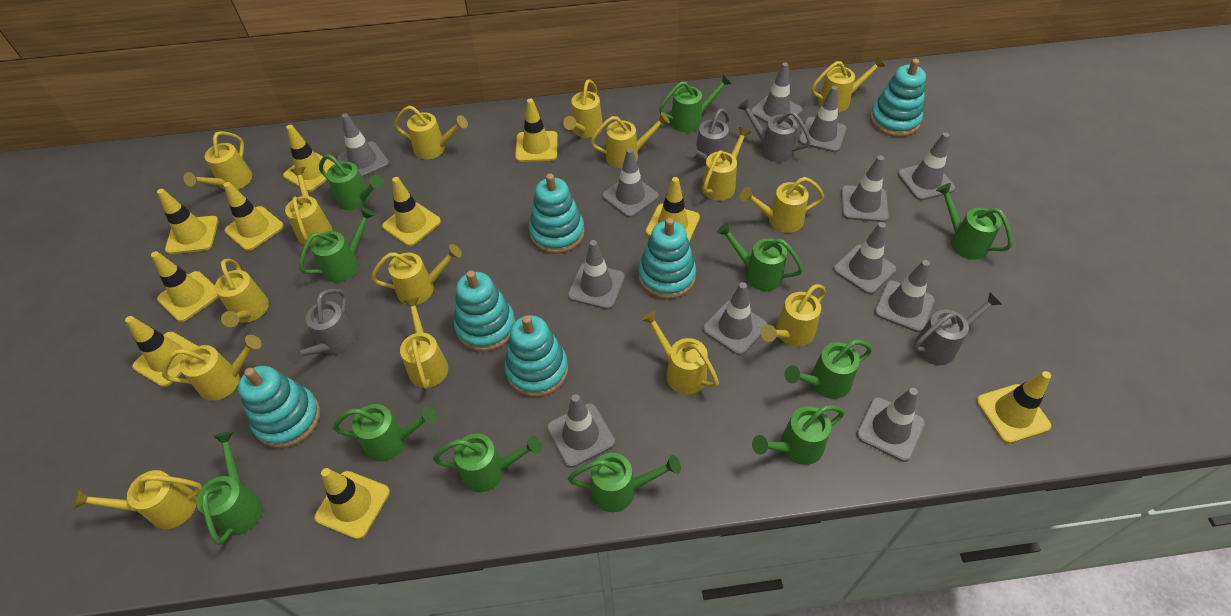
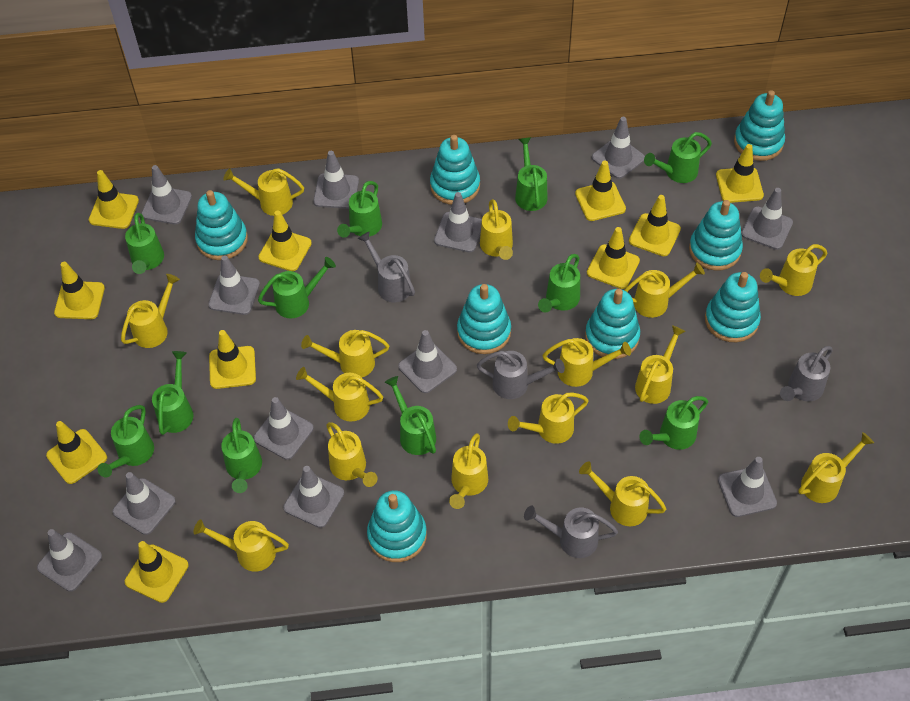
turquoise stacking toy: 6 -> 8

